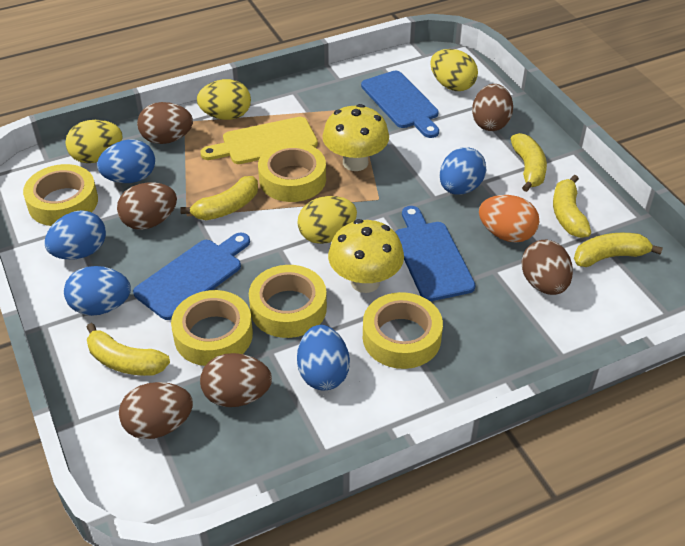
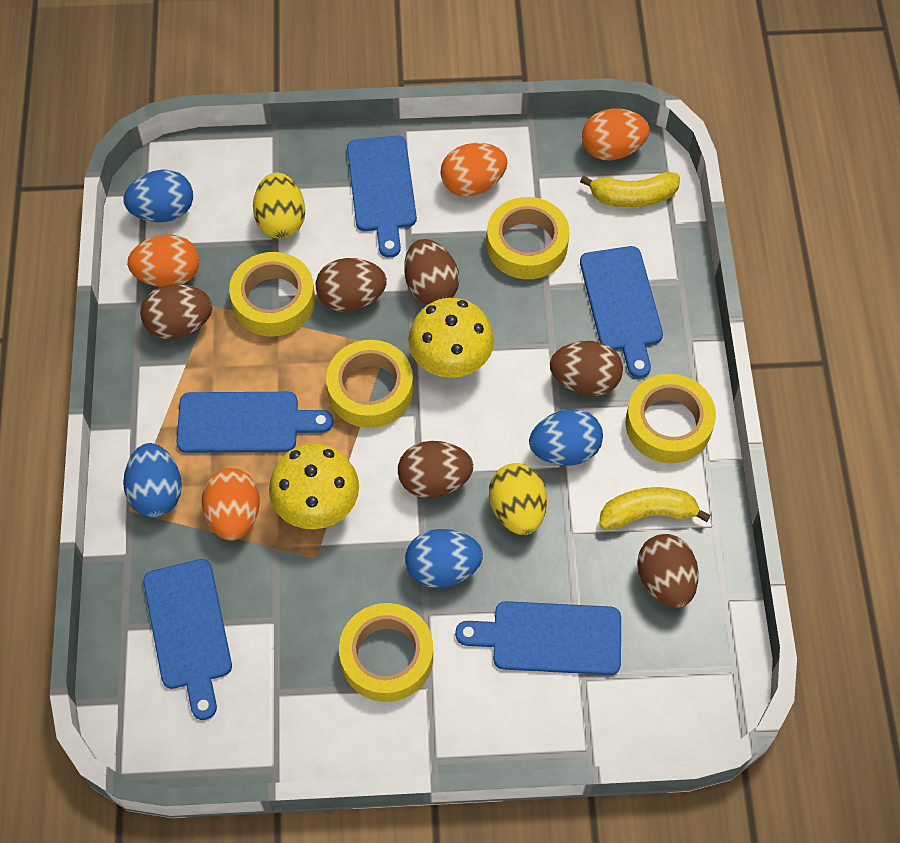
blue cutting board: 3 -> 5
blue egg: 5 -> 4
orange egg: 1 -> 4
yellow banana: 5 -> 2
yellow cutting board: 1 -> 0
yellow egg: 4 -> 2

